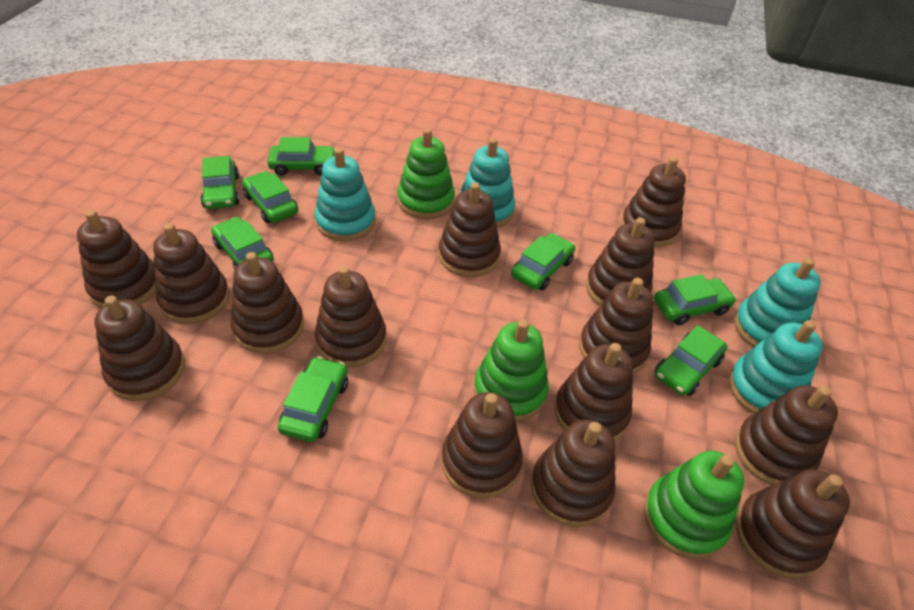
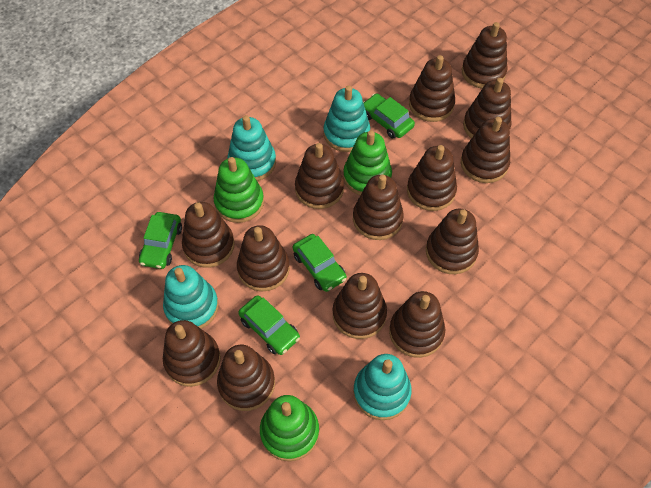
green car: 8 -> 4

